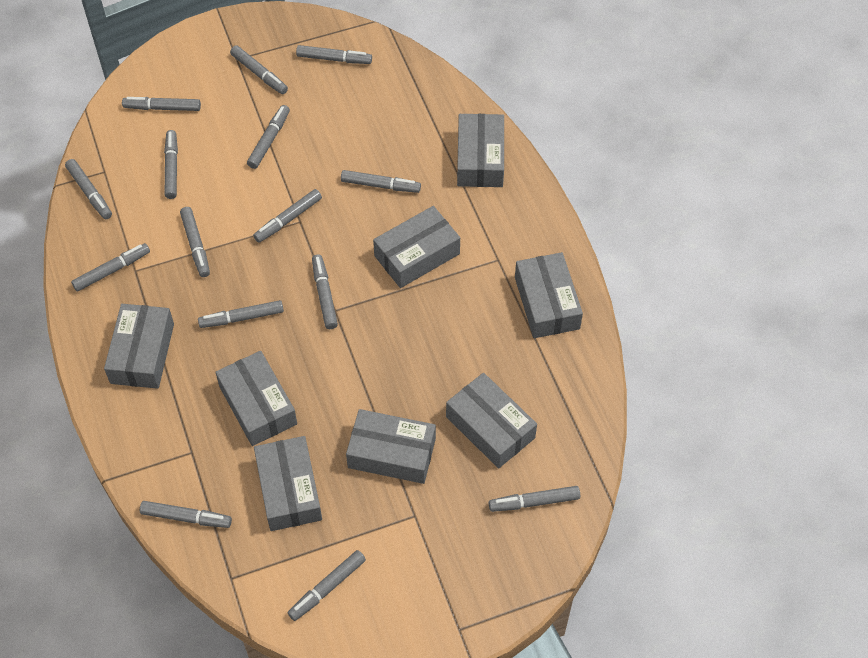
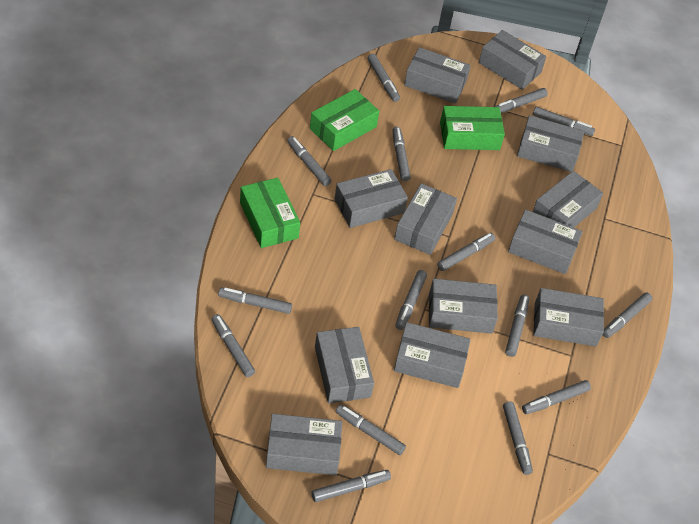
green box: 0 -> 3
grey box: 8 -> 12

